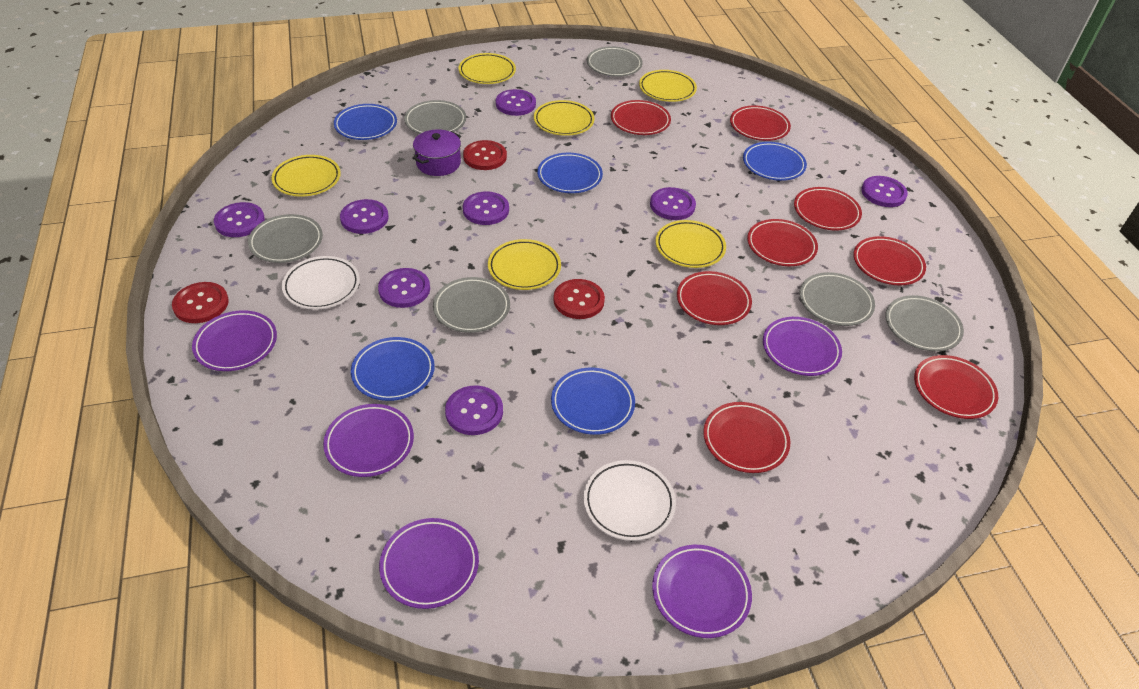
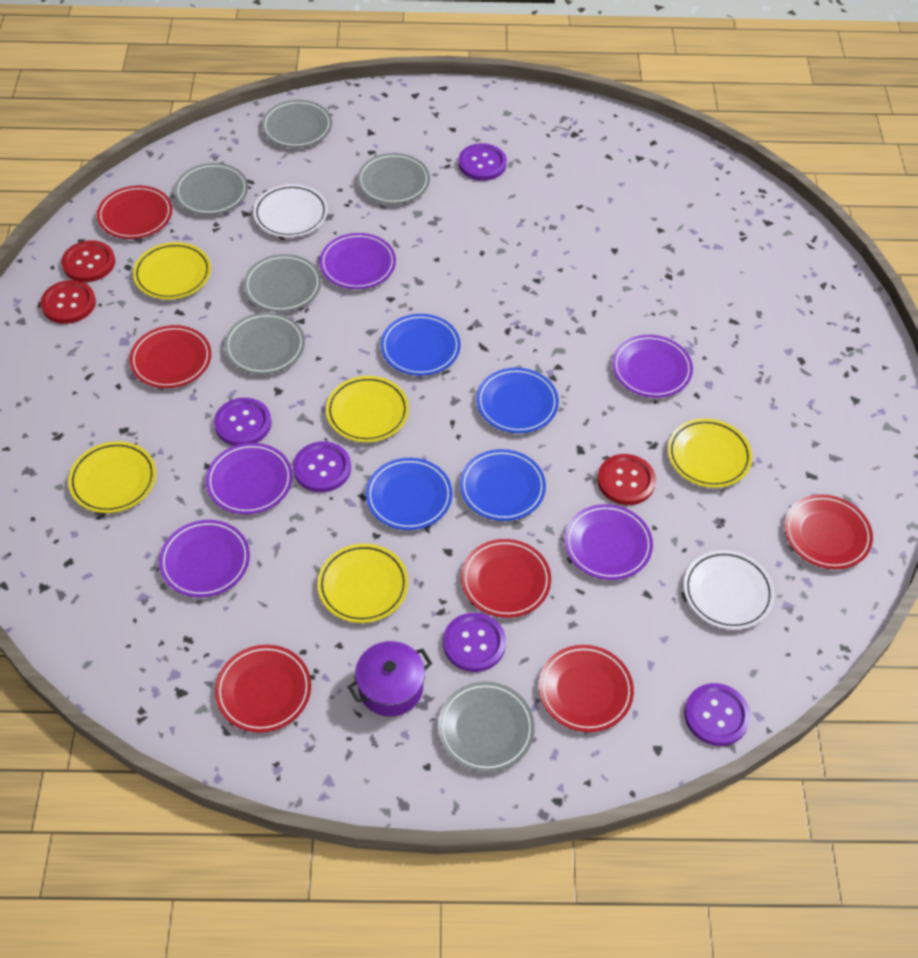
blue plate: 5 -> 4
purple button: 8 -> 5
red plate: 8 -> 6
yellow plate: 6 -> 5

